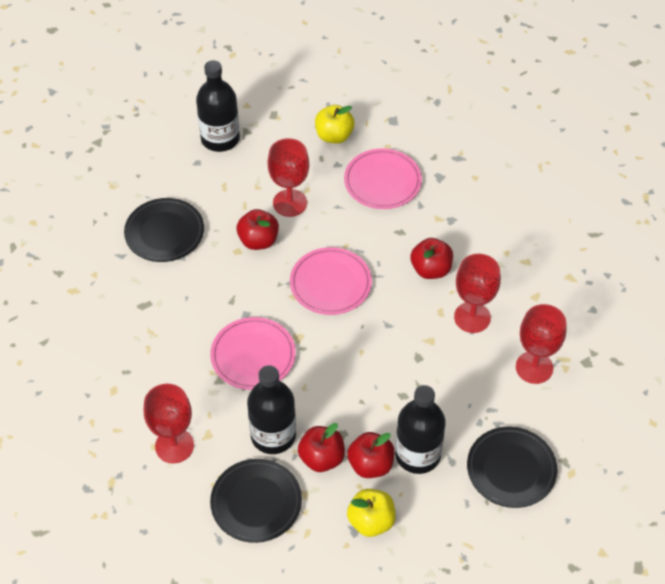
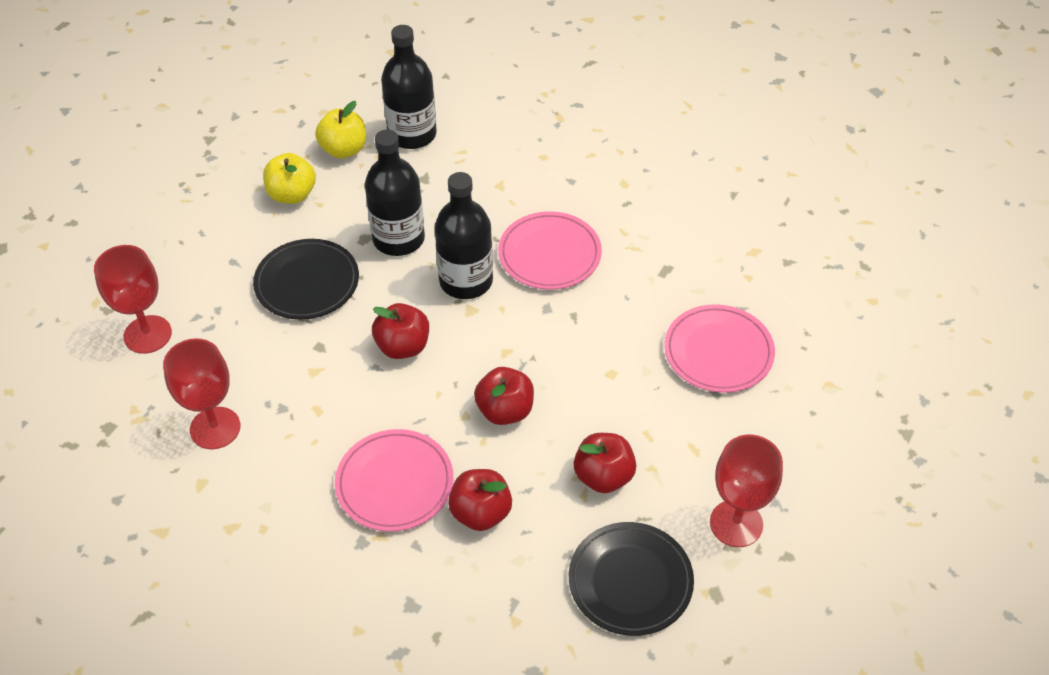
black plate: 3 -> 2
red goblet: 4 -> 3

